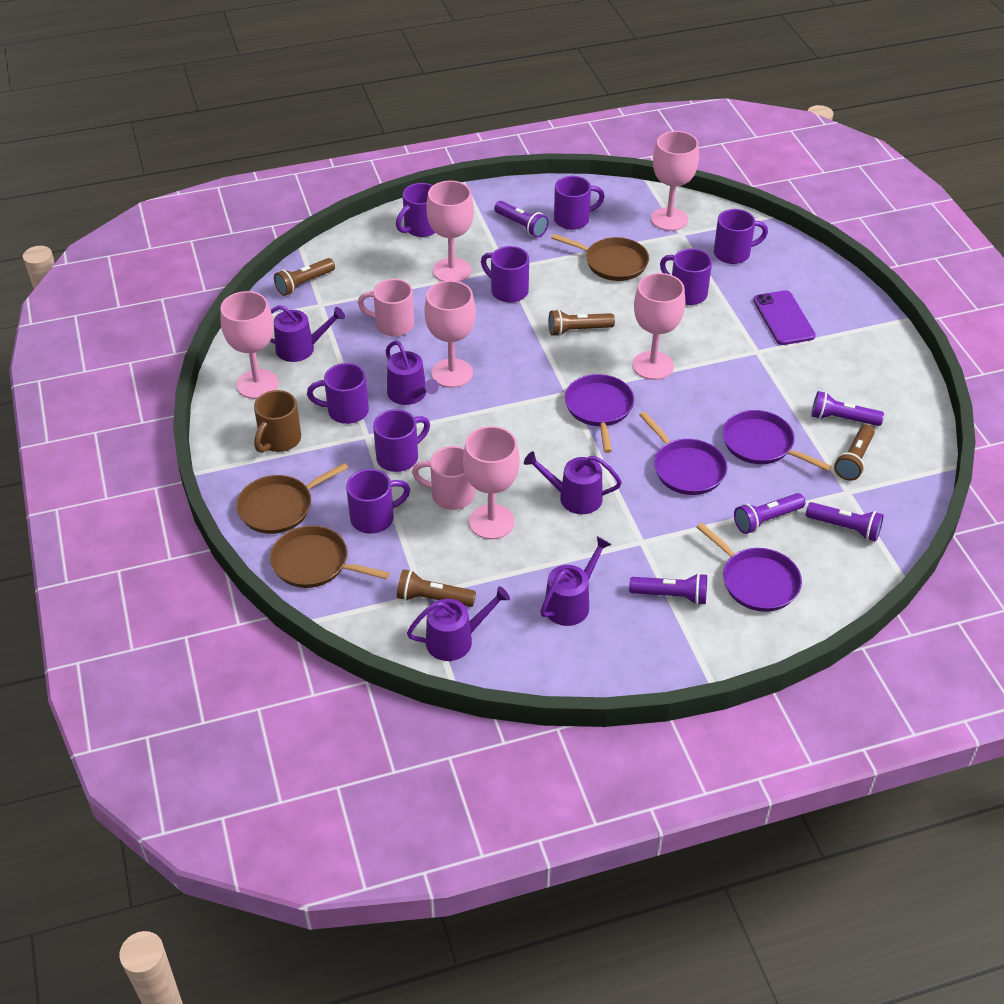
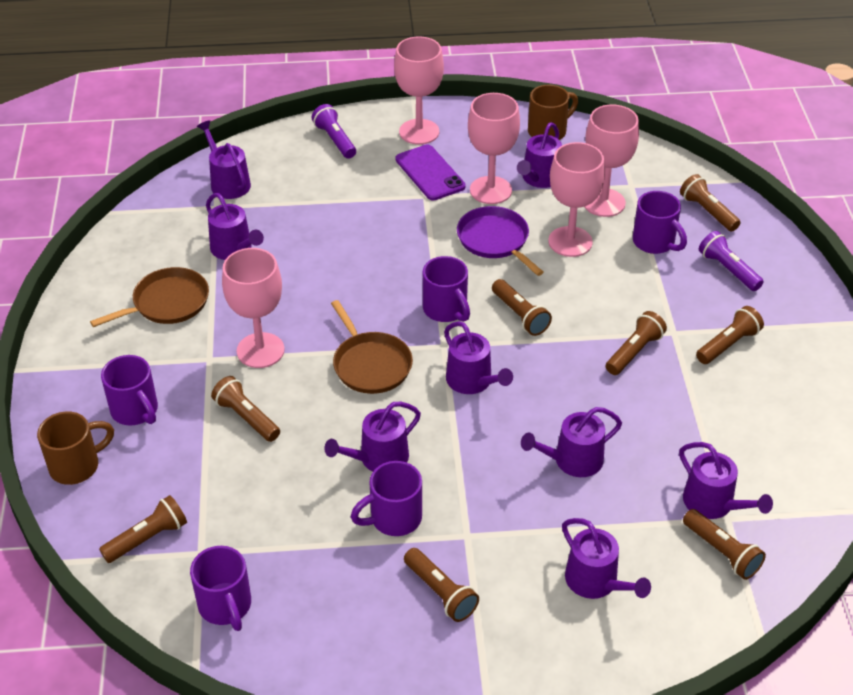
brown flashlight: 4 -> 8
brown mug: 1 -> 2
brown pan: 3 -> 2
pink goblet: 6 -> 5
pink mug: 2 -> 0
purple flashlight: 5 -> 2
purple mug: 8 -> 5
purple pan: 4 -> 1
purple watering can: 5 -> 8

